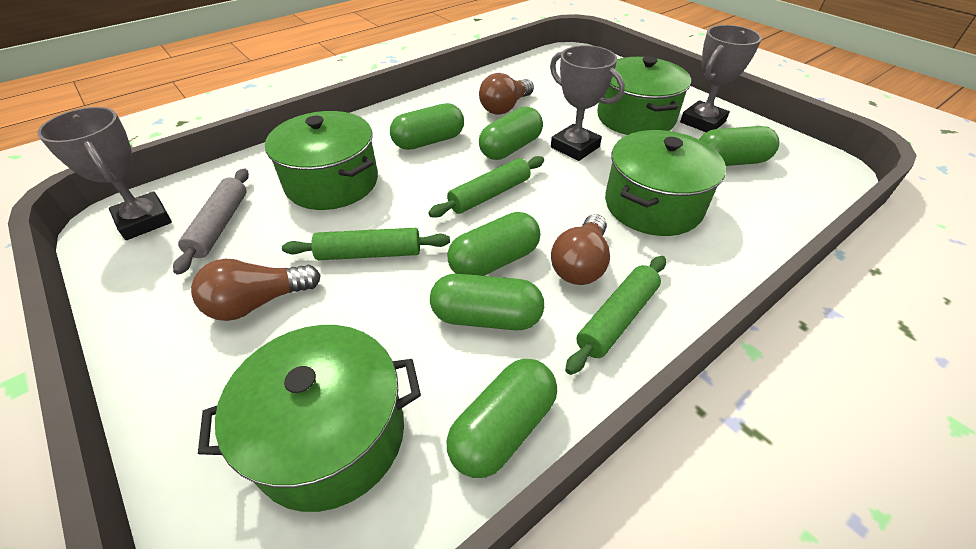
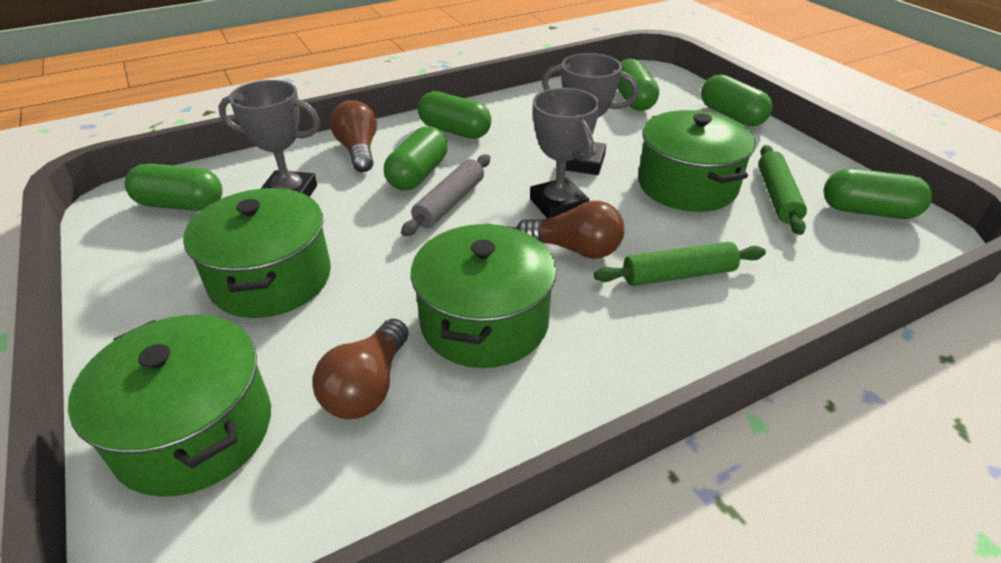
green rolling pin: 3 -> 2

